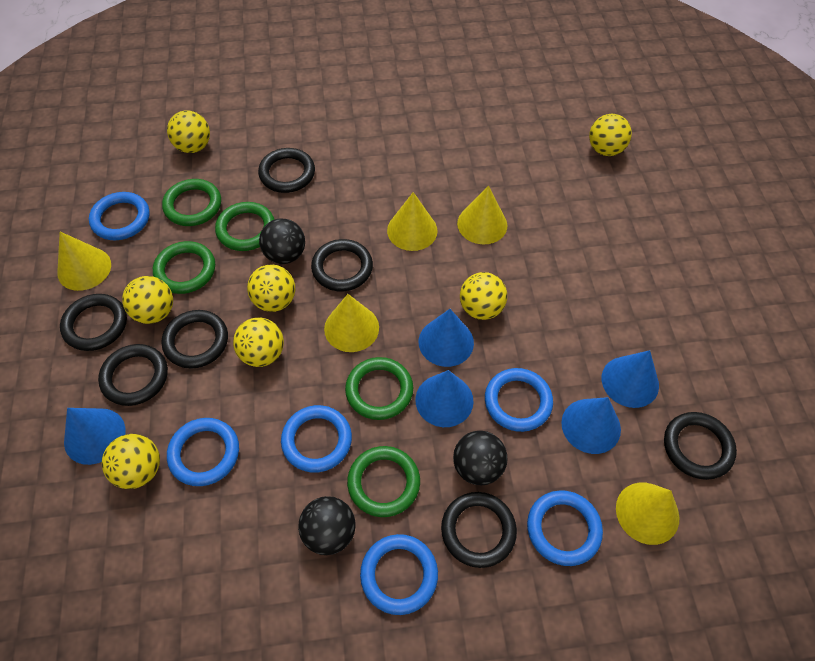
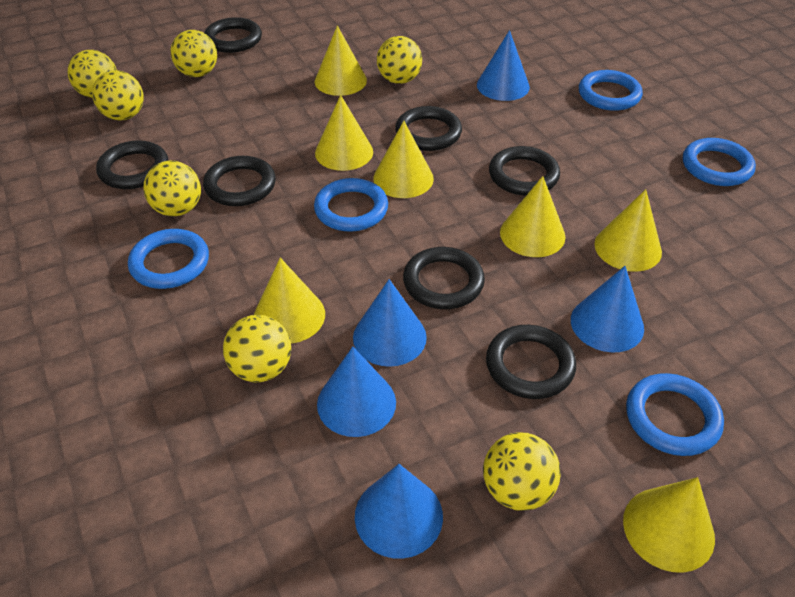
black ball: 3 -> 0
blue ring: 6 -> 5
green ring: 5 -> 0
yellow cone: 5 -> 7

